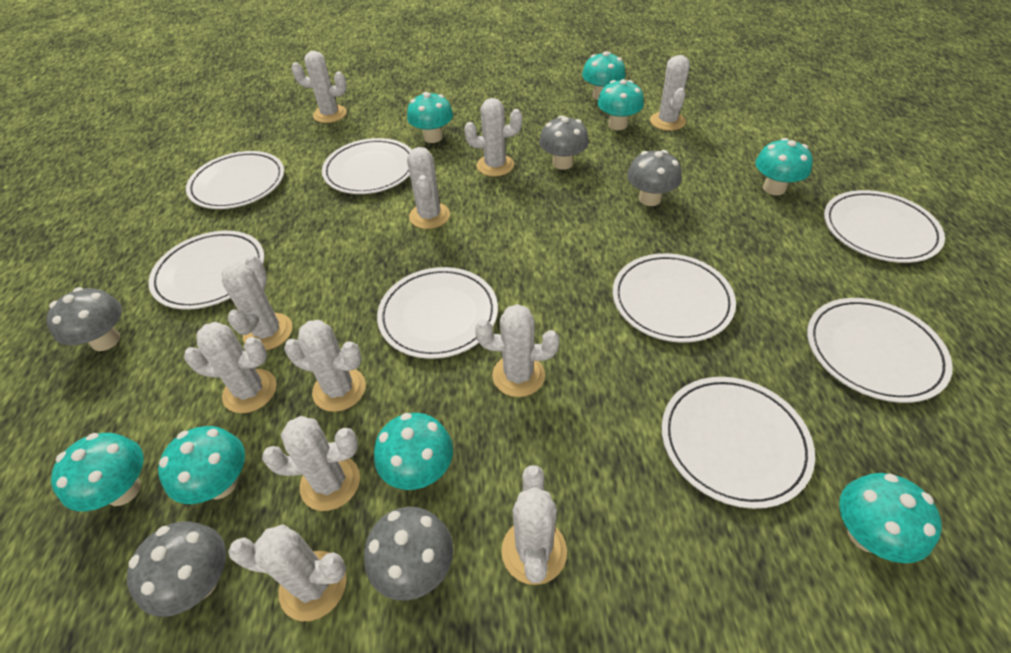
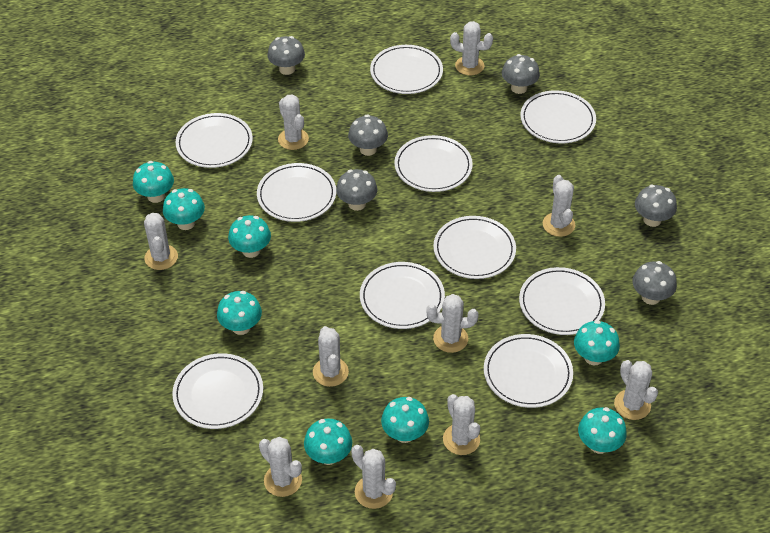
grey mushroom: 5 -> 6
white cactus: 11 -> 10
white plate: 8 -> 10

